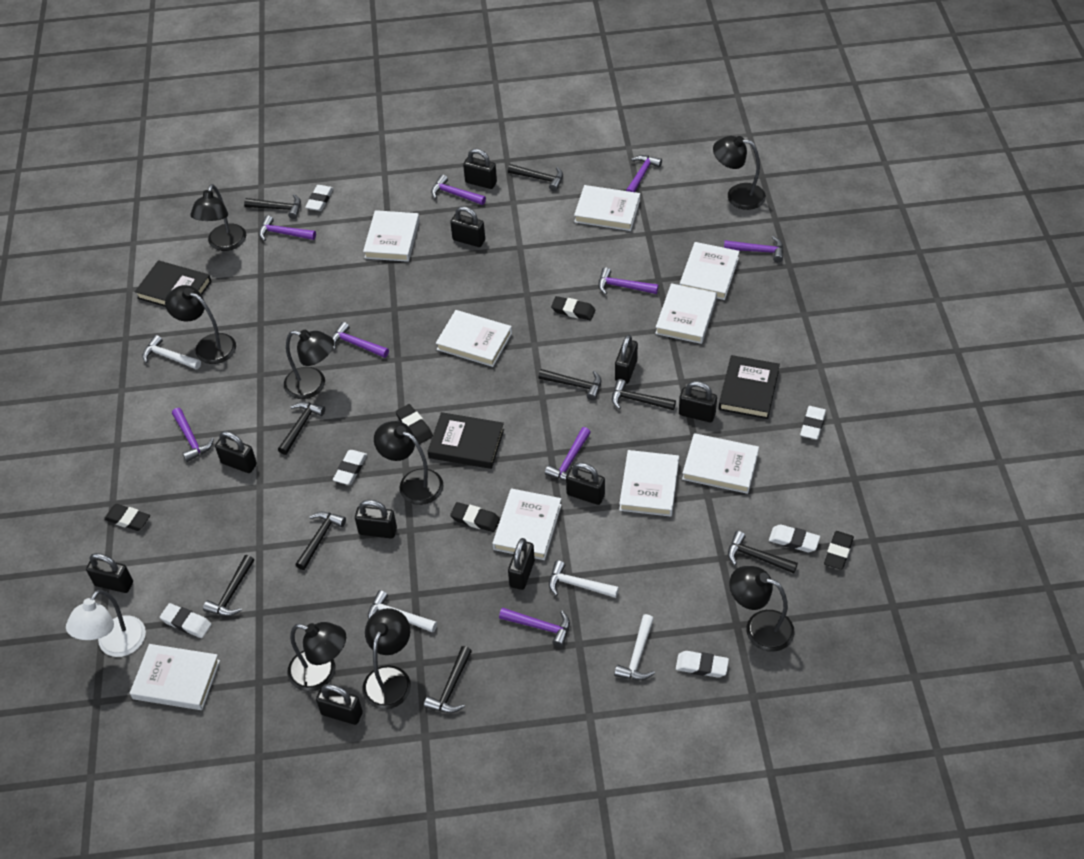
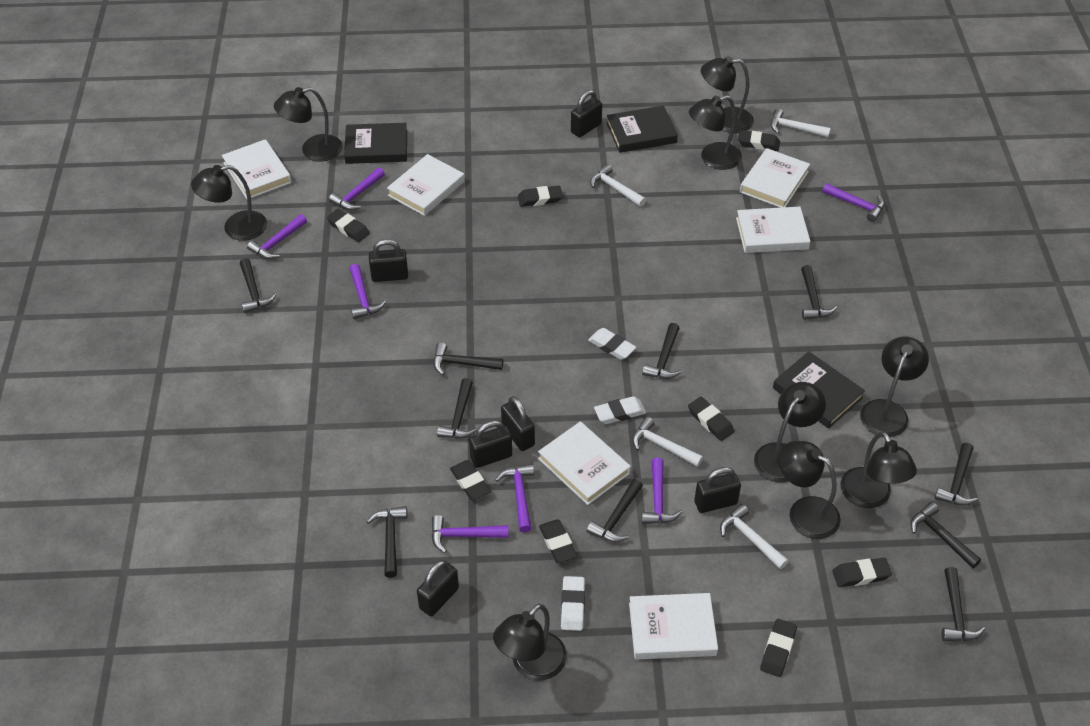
black eraser: 5 -> 8
black hammer: 9 -> 10
black lamp: 8 -> 9
black padlock: 10 -> 6
purple hammer: 9 -> 7
white book: 9 -> 6
white eraser: 6 -> 3
white lamp: 1 -> 0

